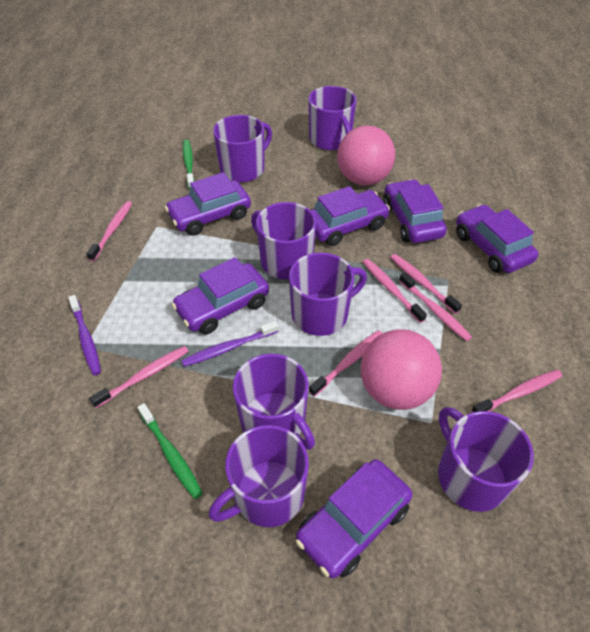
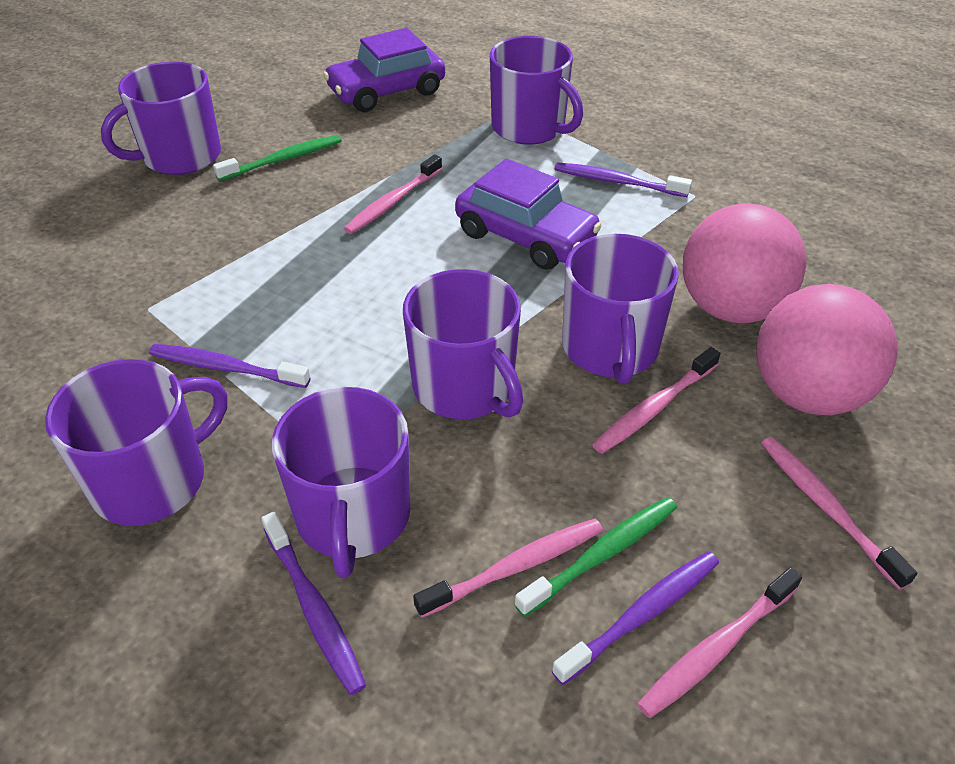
pink toothbrush: 7 -> 5
purple car: 6 -> 2
purple mug: 7 -> 6
purple toothbrush: 2 -> 4

